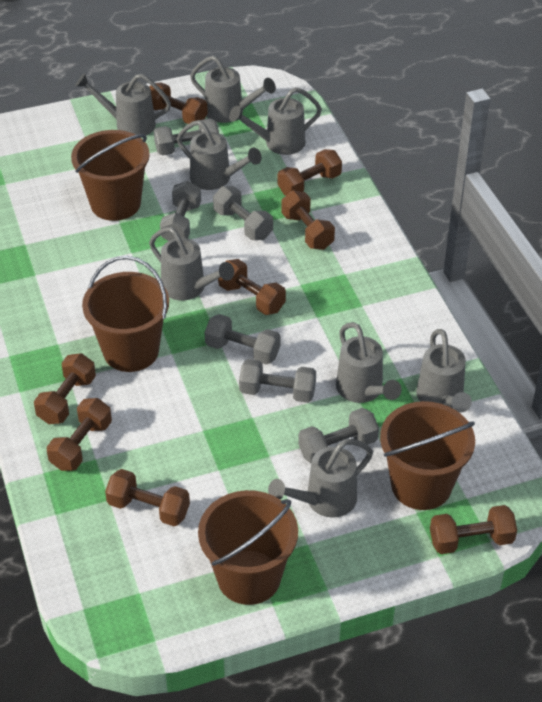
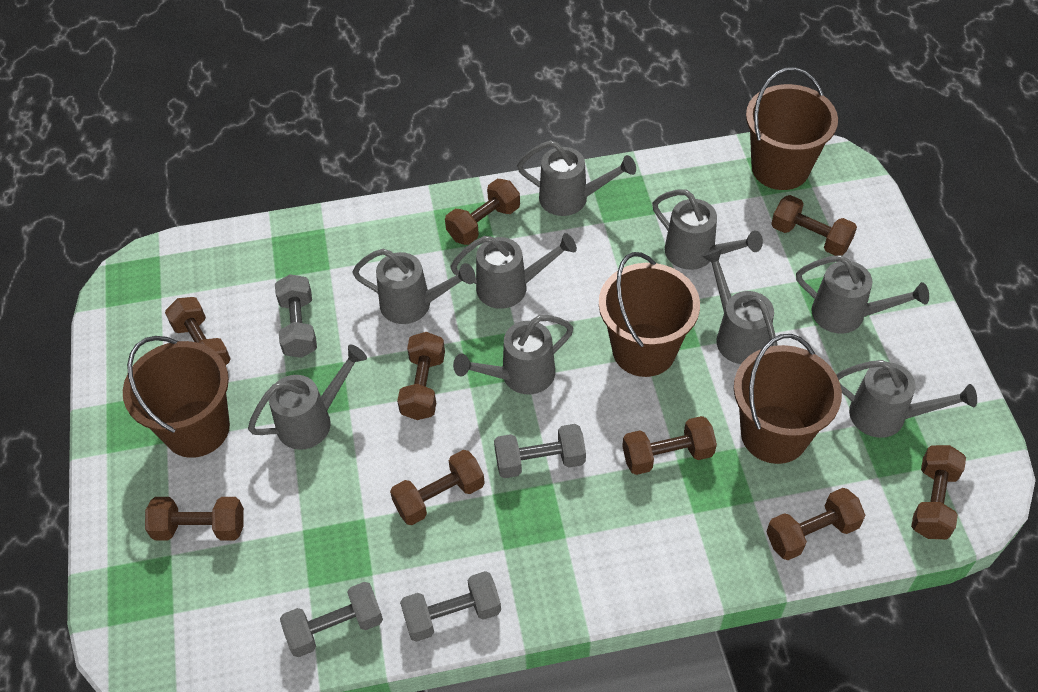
brown dumbbell: 8 -> 9
grey dumbbell: 6 -> 4
grey watering can: 8 -> 9

